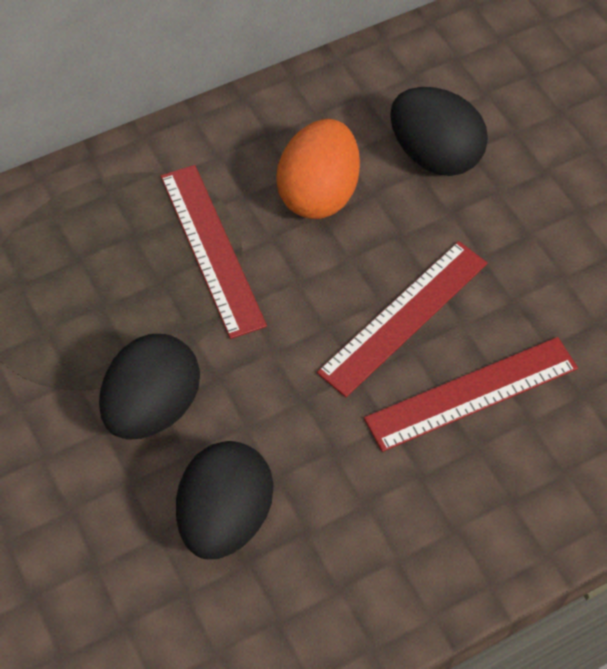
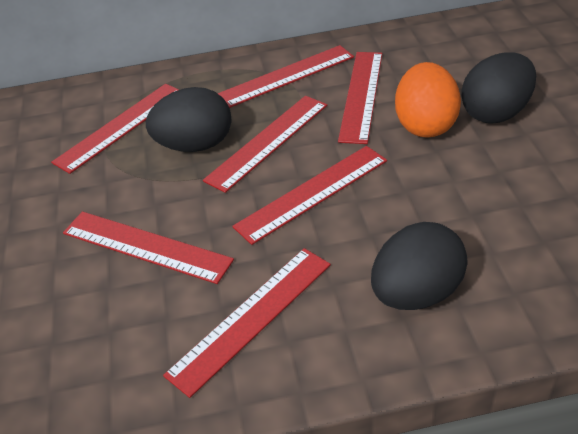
red ruler: 3 -> 7

